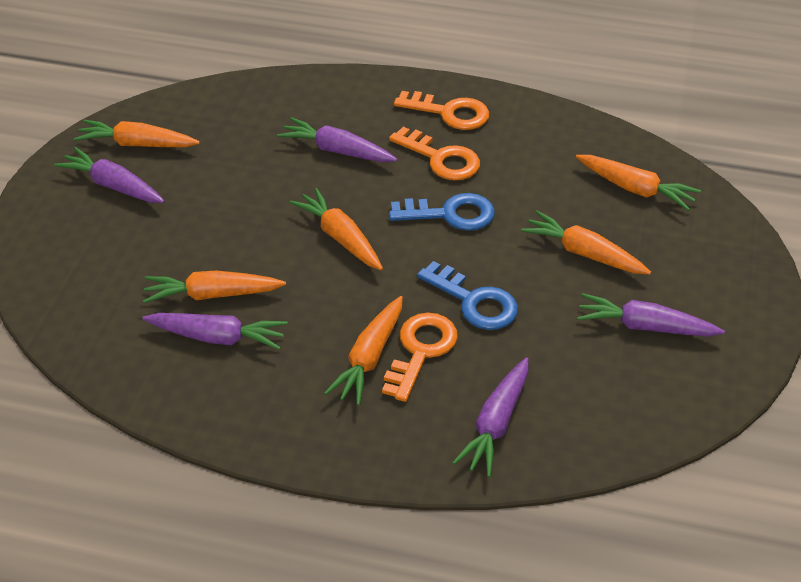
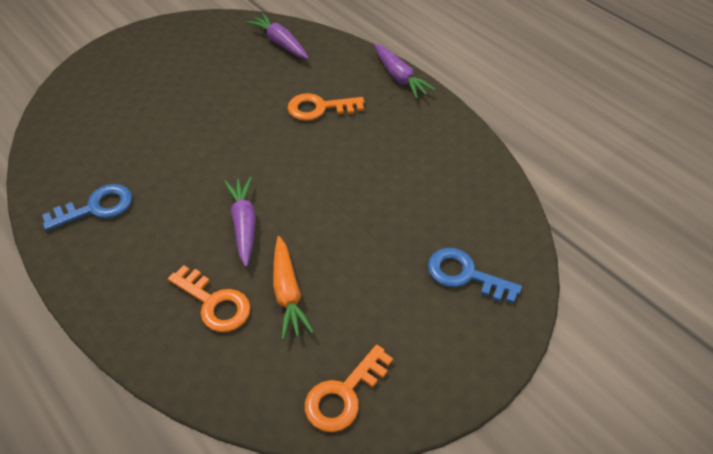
orange carrot: 6 -> 1
purple carrot: 5 -> 3

